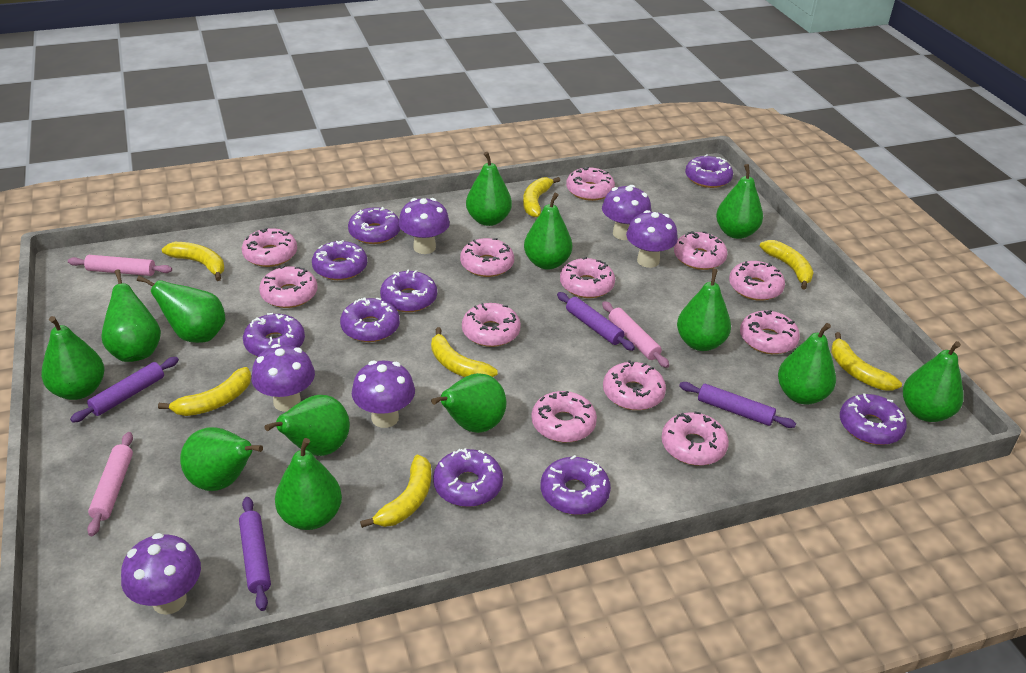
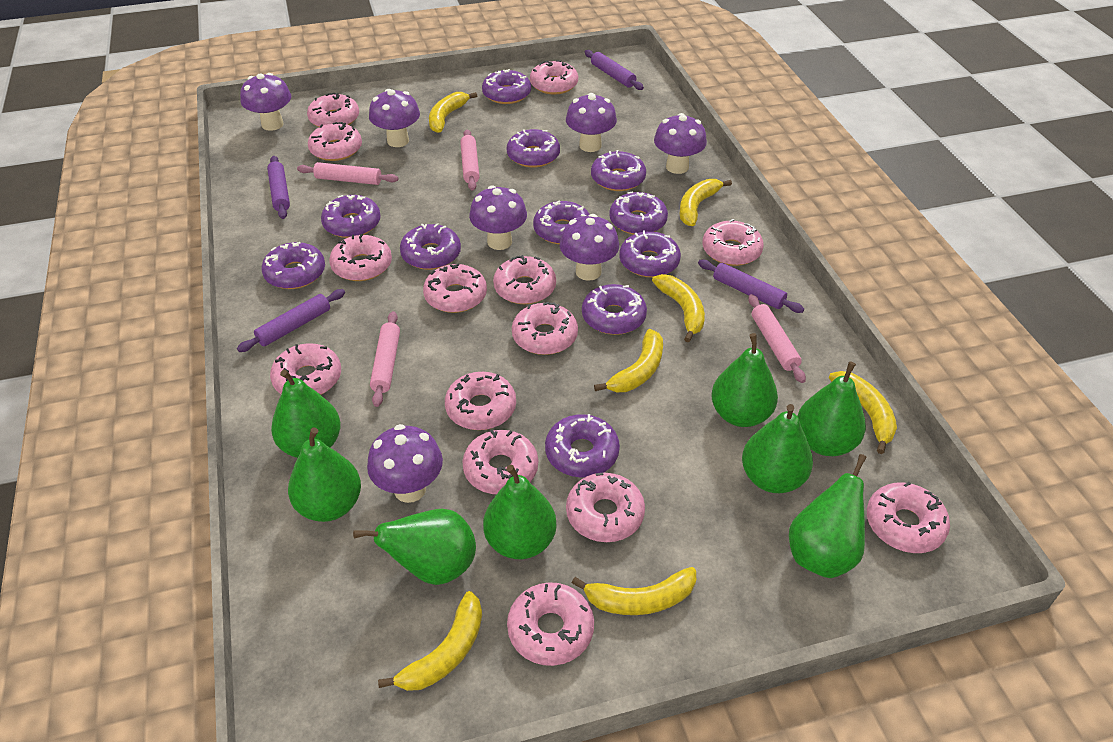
green pear: 13 -> 8
pink donut: 12 -> 14
pink rolling pin: 3 -> 4
purple donut: 9 -> 11
purple mushroom: 6 -> 7

